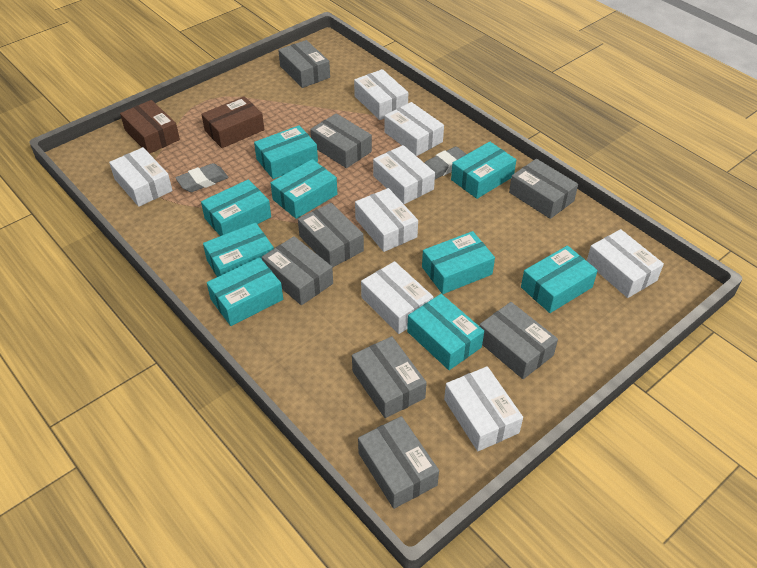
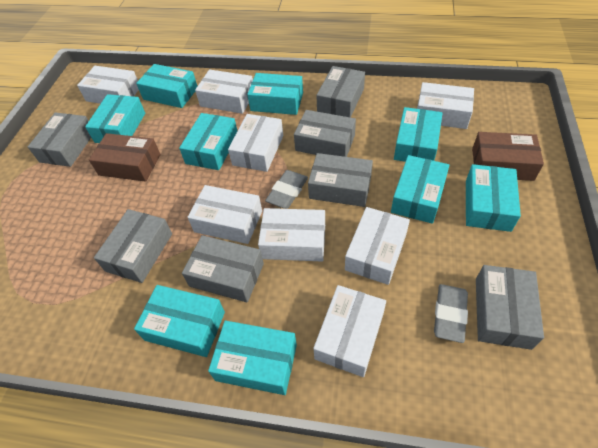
grey box: 8 -> 7

